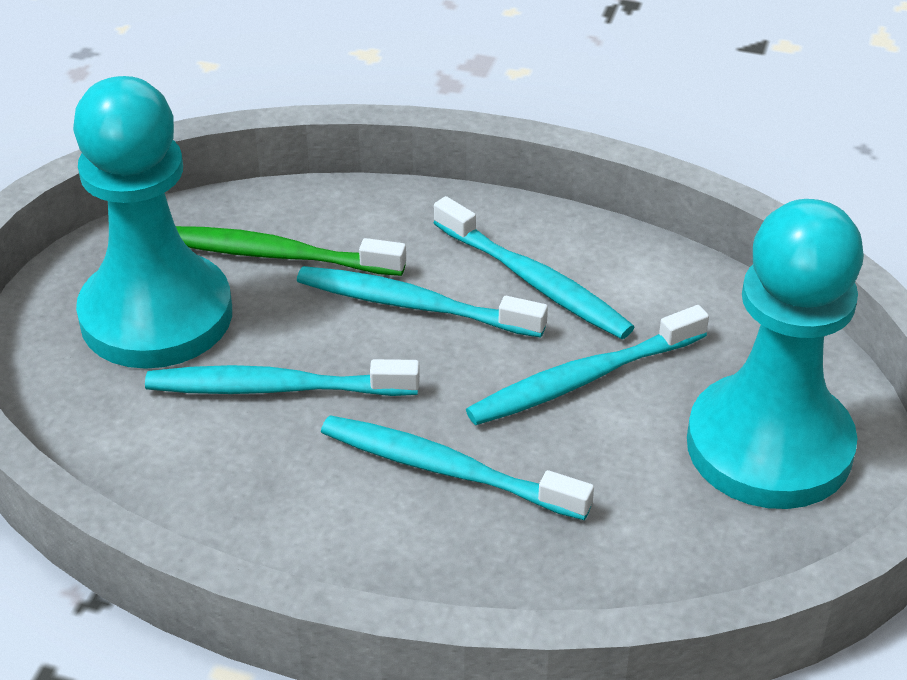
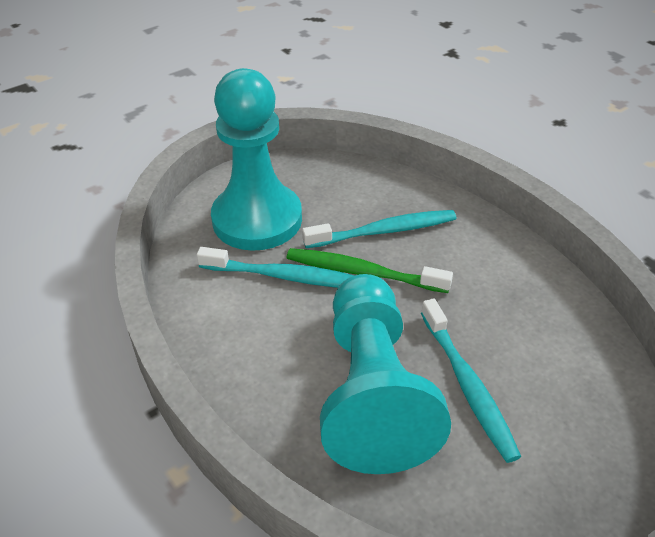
turquoise toothbrush: 5 -> 3

